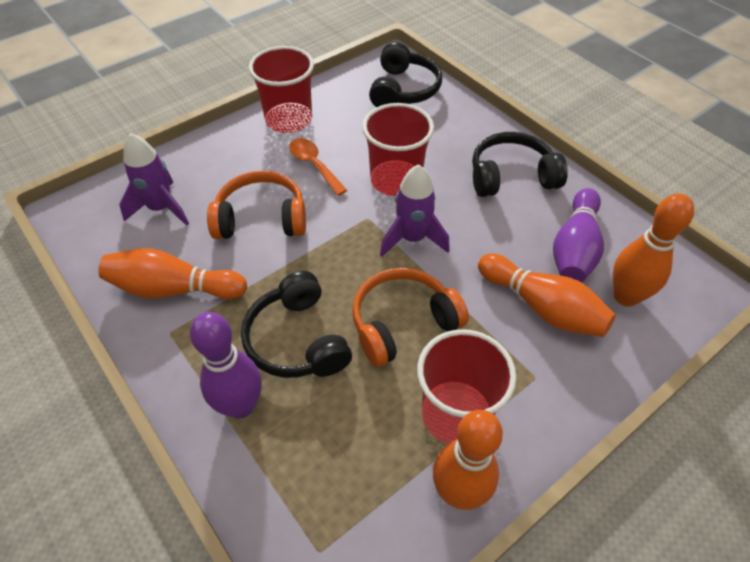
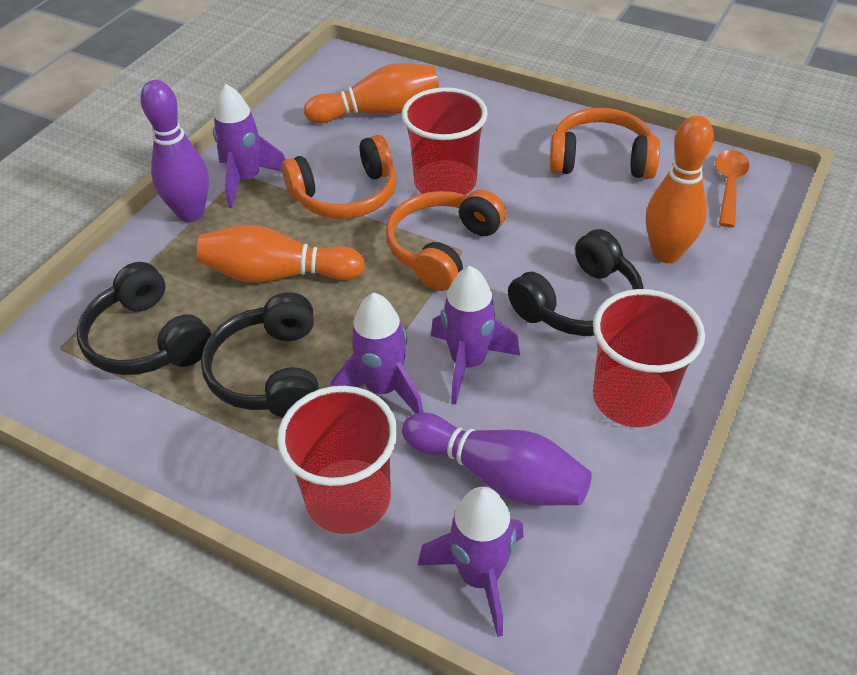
orange bowling pin: 4 -> 3
orange headphones: 2 -> 3
purple rocket: 2 -> 4

